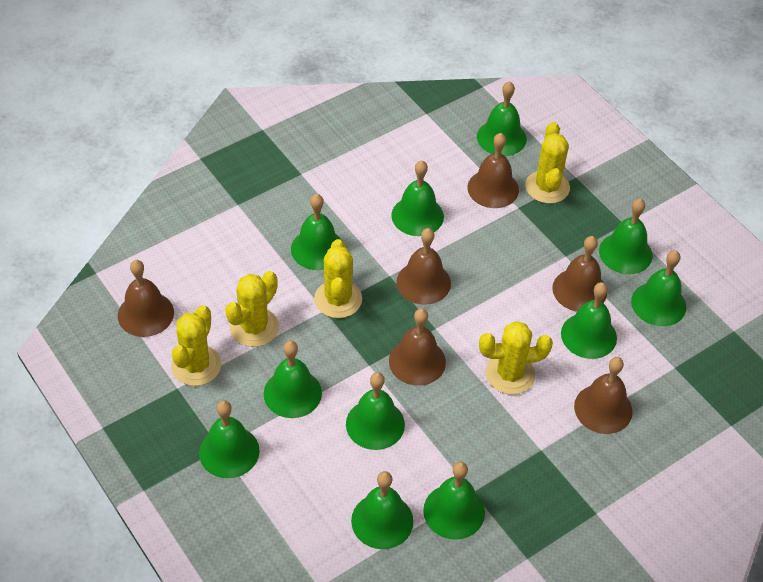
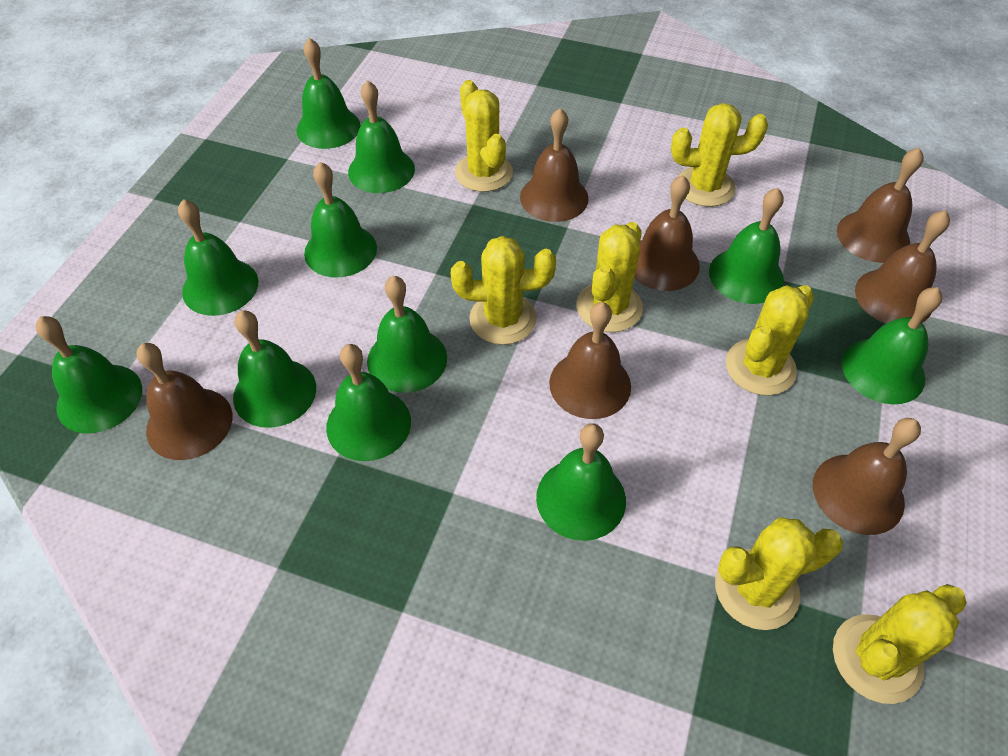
brown bell: 6 -> 7
yellow cactus: 5 -> 7

